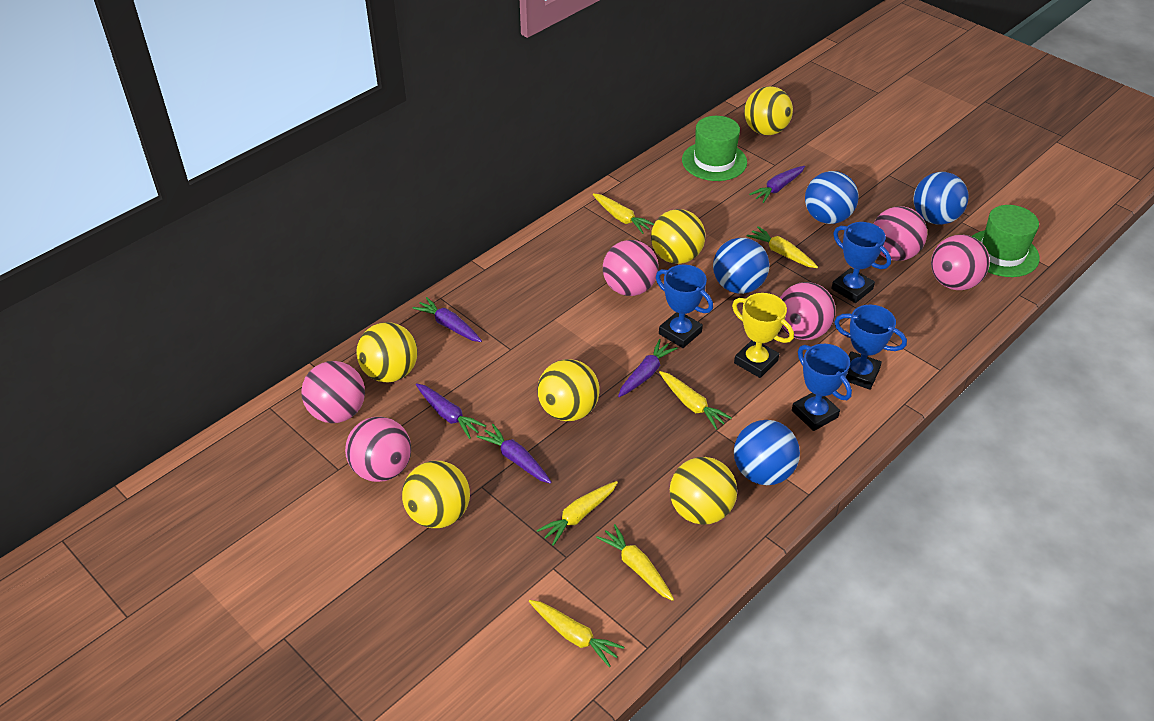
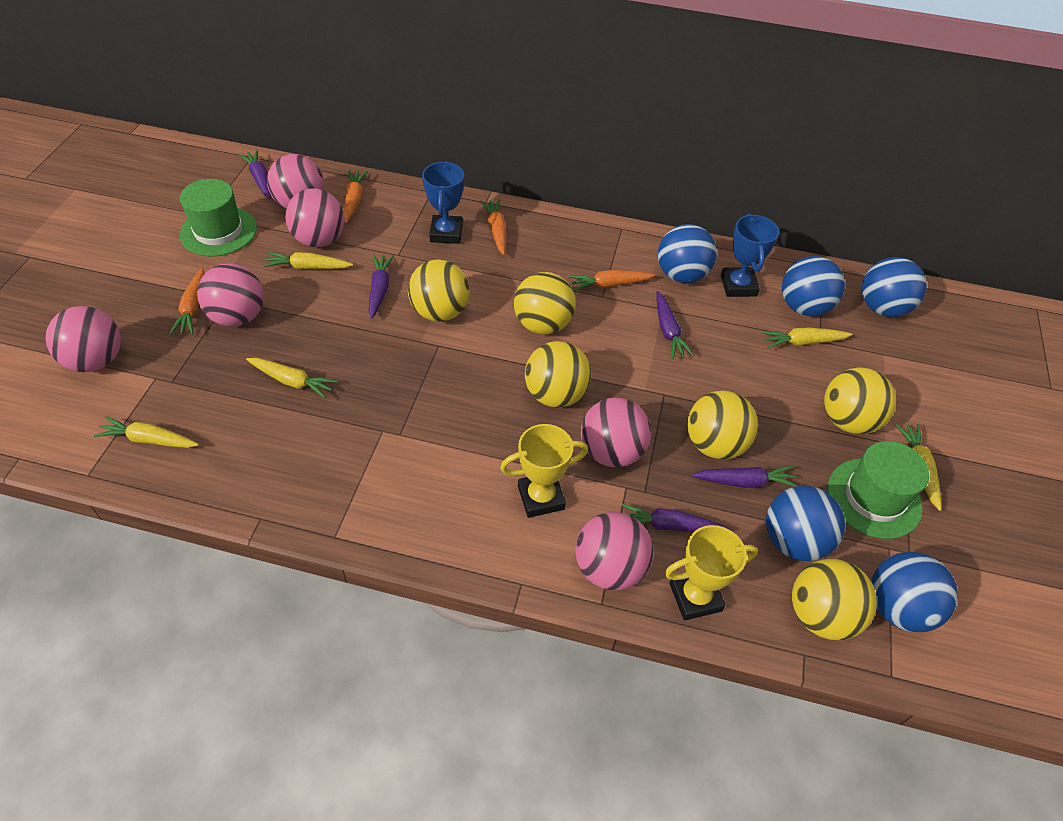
blue ball: 4 -> 5
blue trophy: 4 -> 2
orange carrot: 0 -> 4
yellow carrot: 6 -> 5
yellow trophy: 1 -> 2

